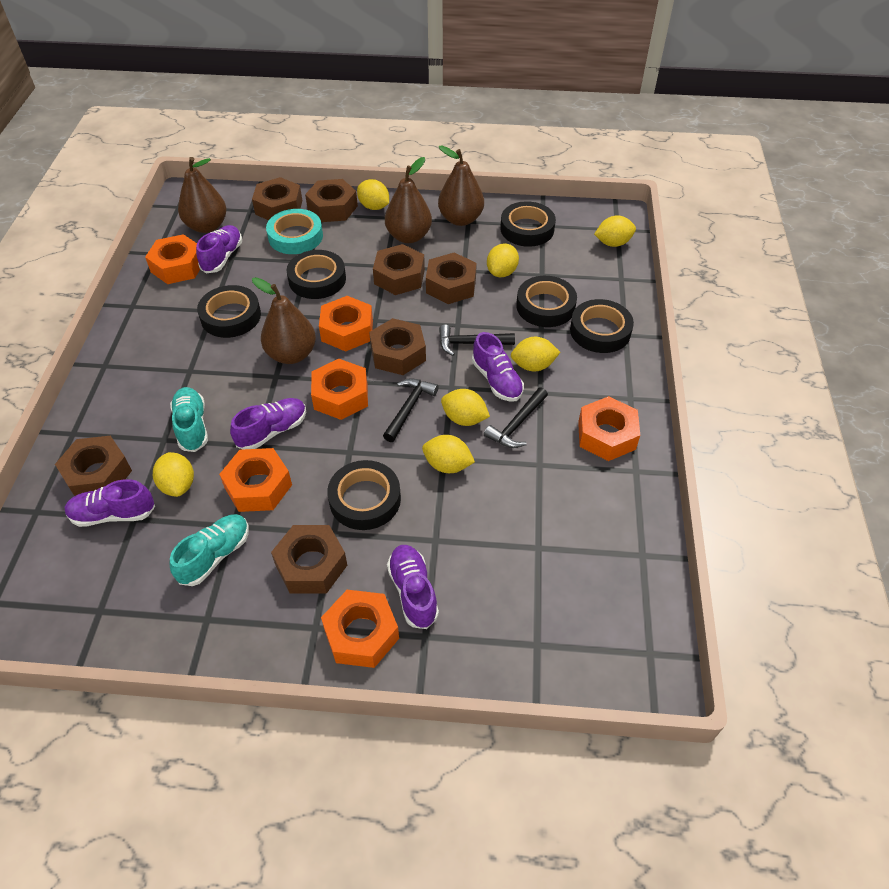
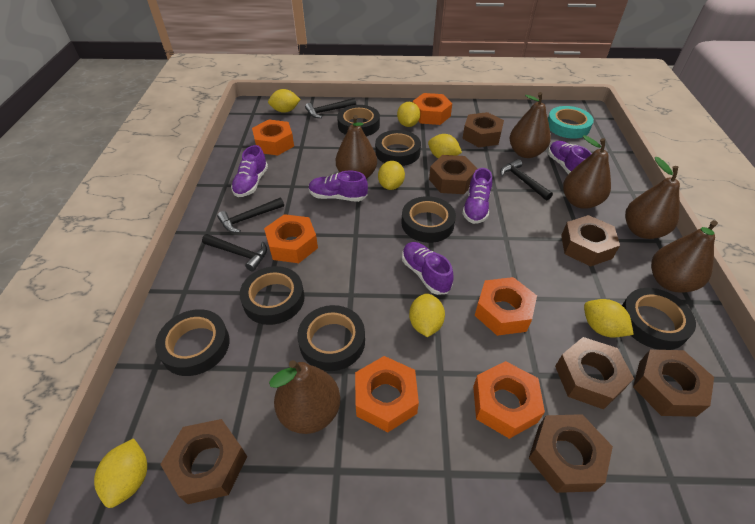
black hammer: 3 -> 4
black tape: 6 -> 7
brown pear: 4 -> 6
turquoise shoe: 2 -> 0

